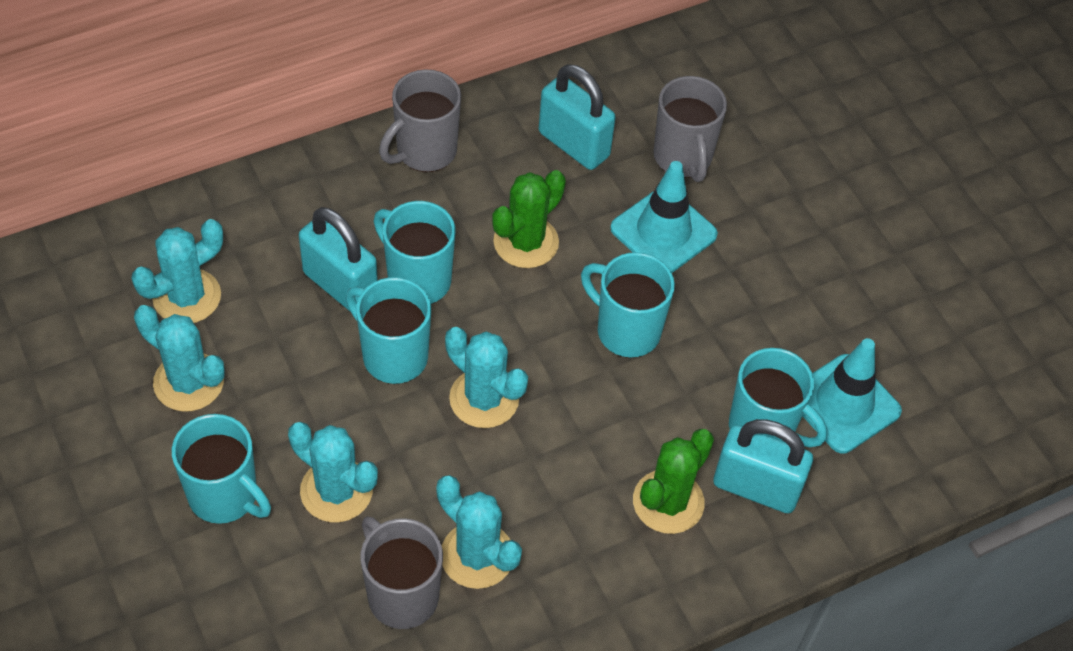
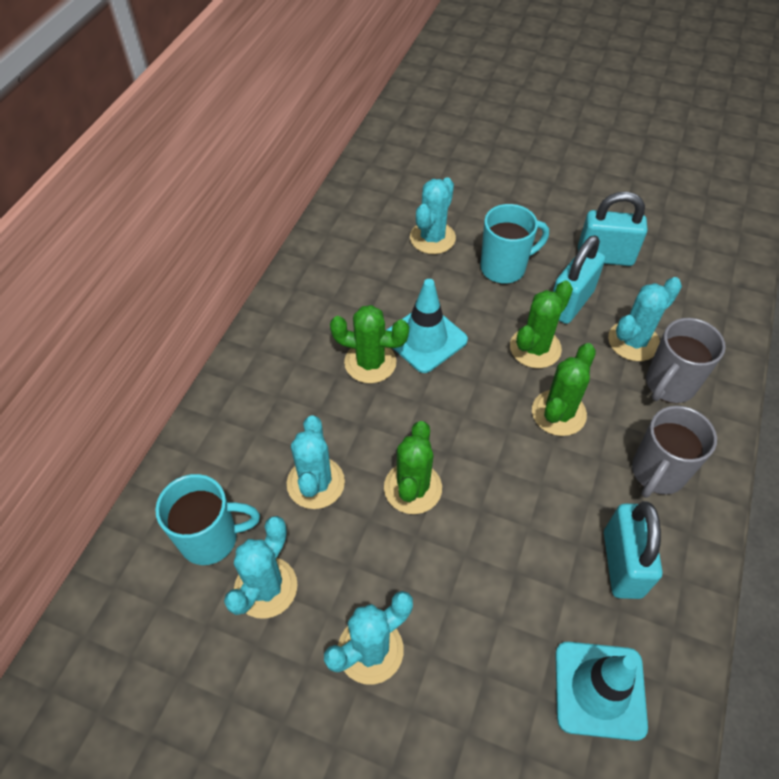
green cactus: 2 -> 4
grey mug: 3 -> 2
turquoise mug: 5 -> 2

